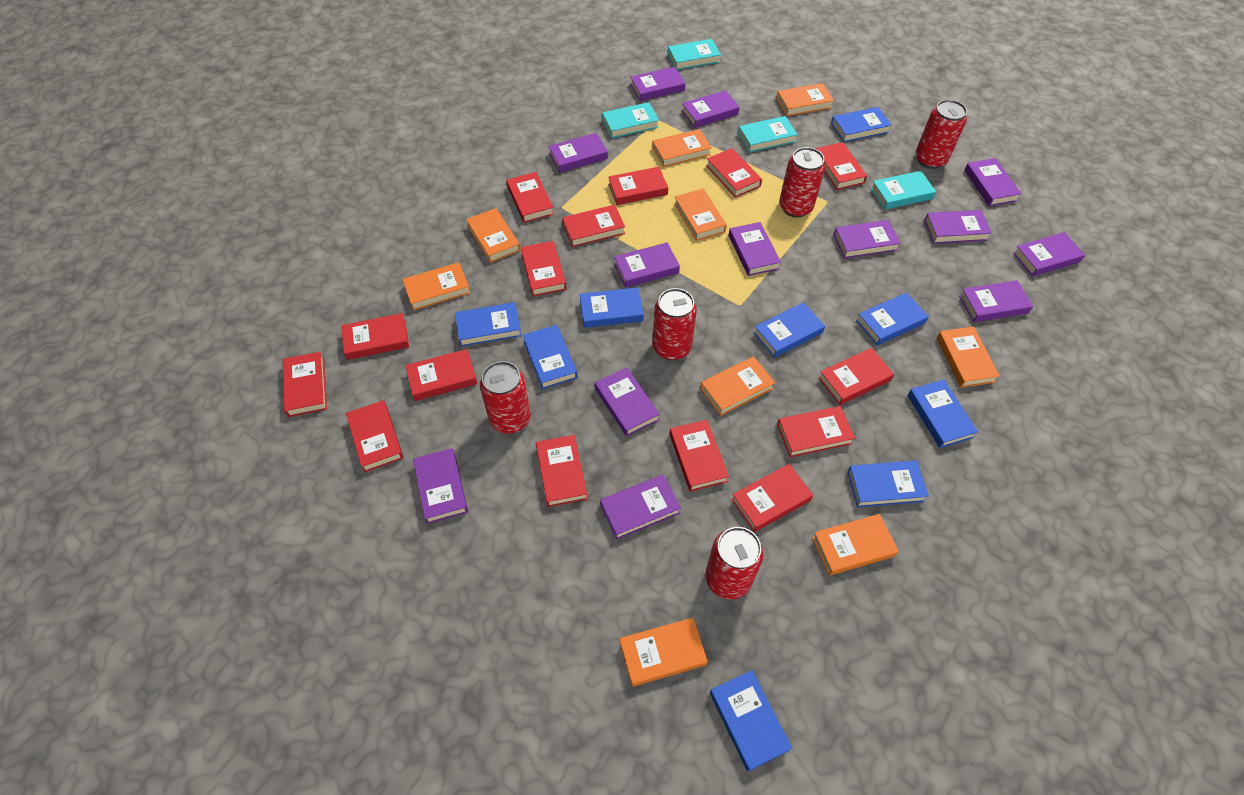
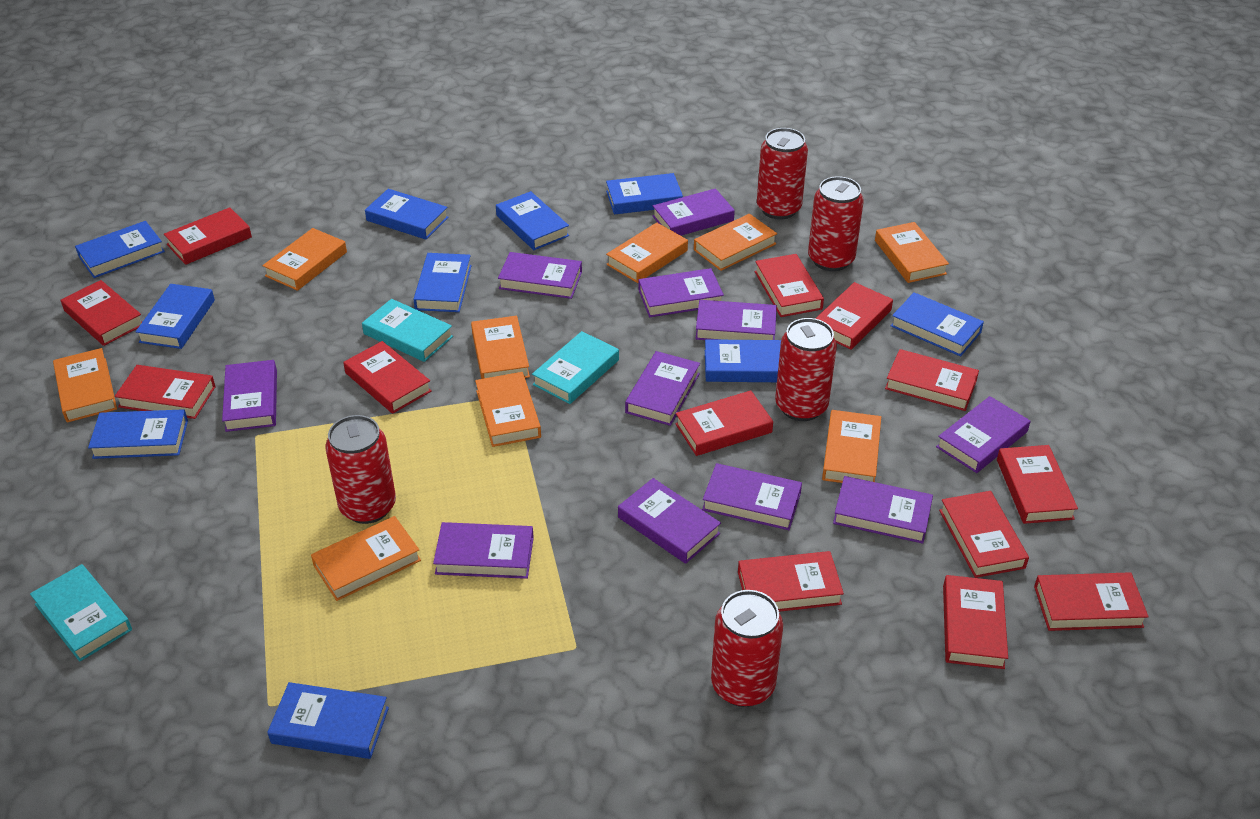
blue book: 9 -> 10
purple book: 13 -> 11
red book: 15 -> 13
turquoise book: 4 -> 3

